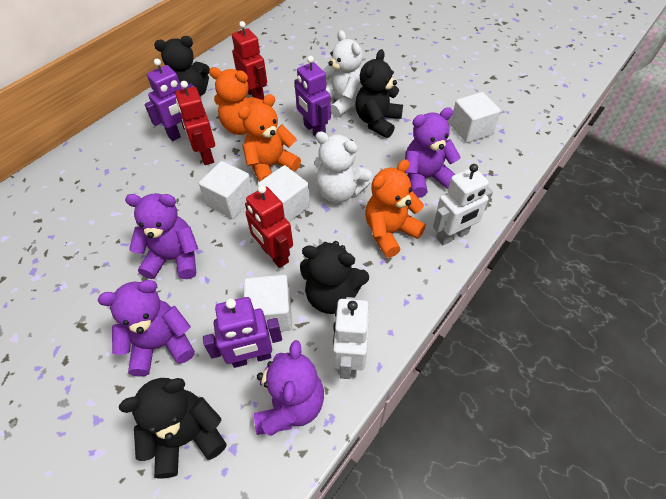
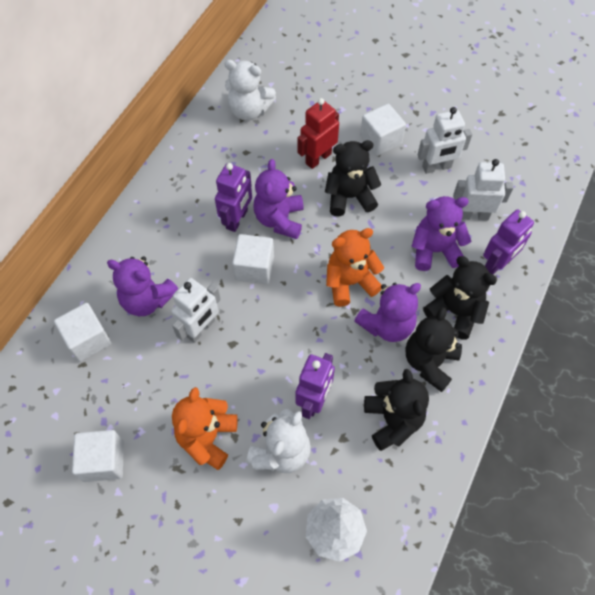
orange teddy bear: 3 -> 2
red robot: 3 -> 1
white robot: 2 -> 3
white tree: 0 -> 1

